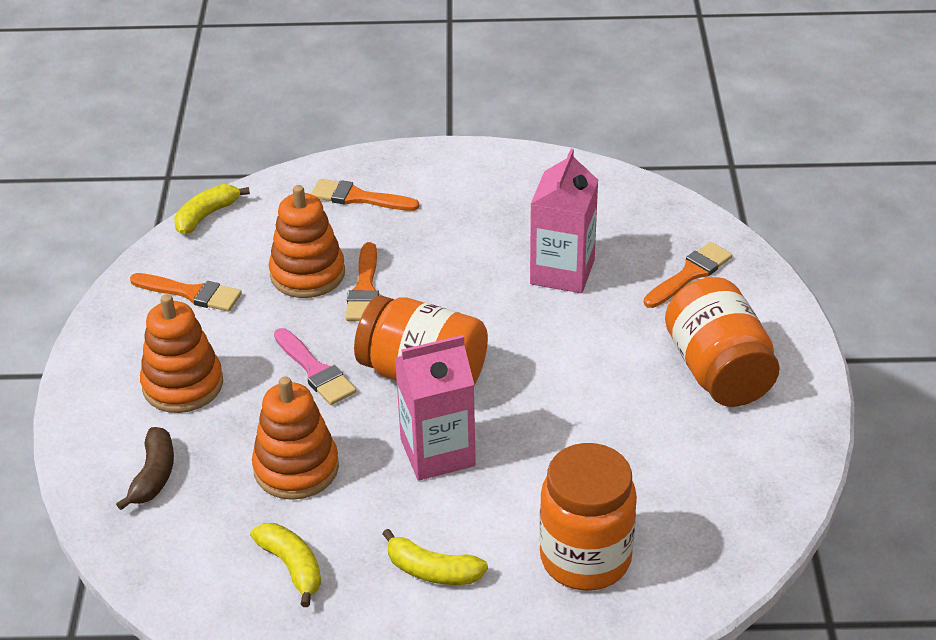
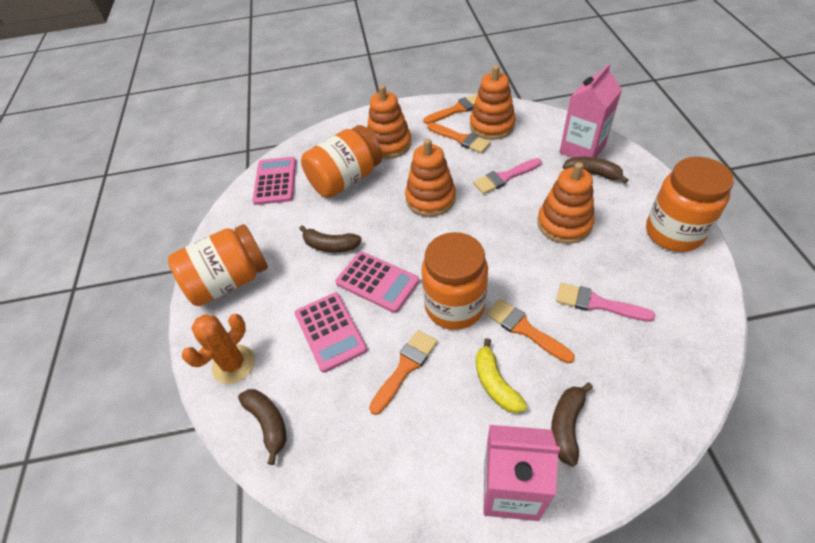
brown banana: 1 -> 4
orange cactus: 0 -> 1
orange jar: 3 -> 4
orange stacking toy: 3 -> 4
pink brush: 1 -> 2
pink calculator: 0 -> 3
yellow banana: 3 -> 1

